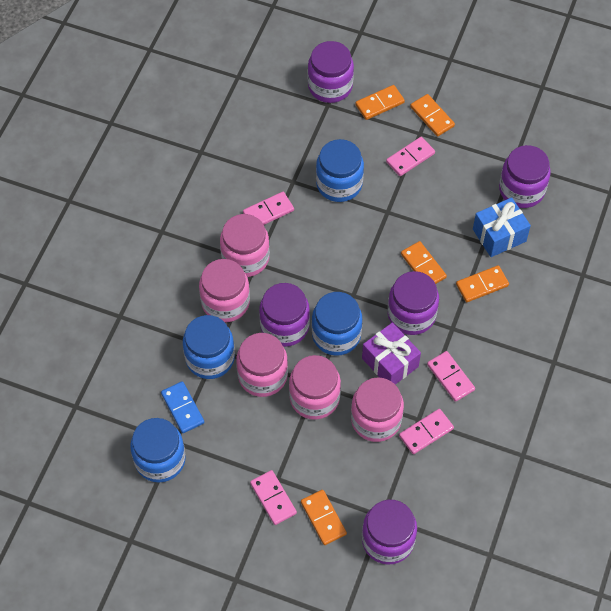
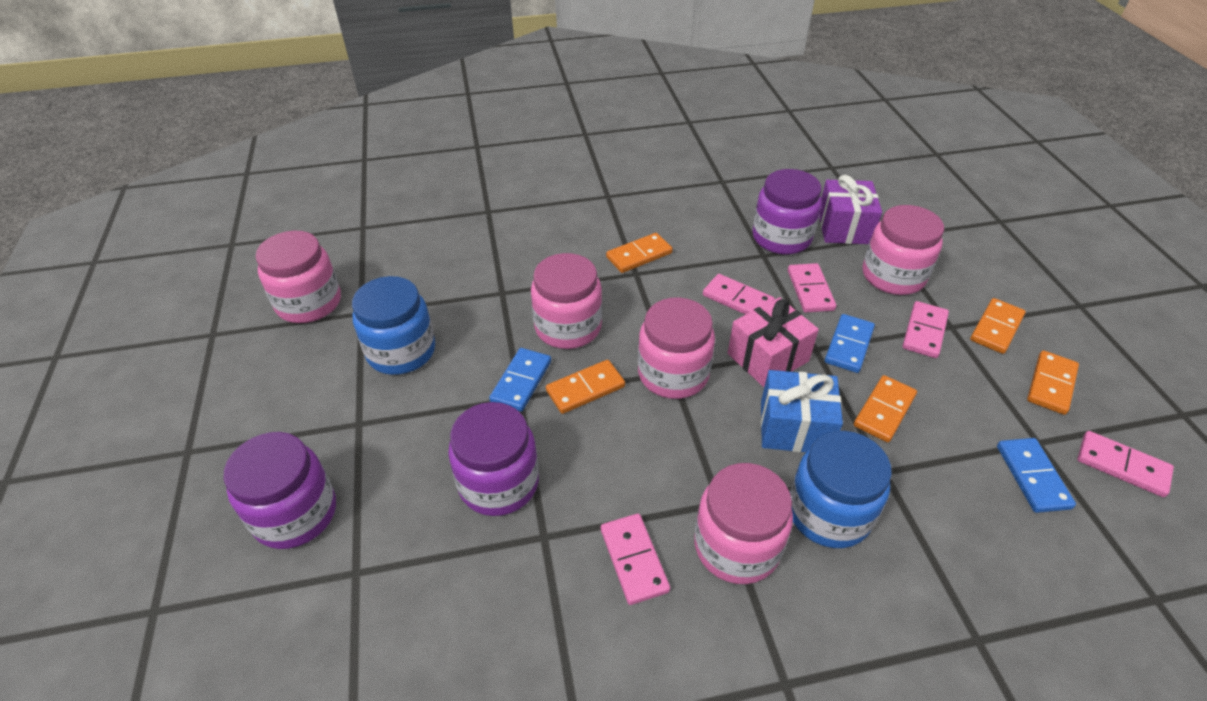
blue domino: 1 -> 3
blue jar: 4 -> 2
pink gift: 0 -> 1
purple jar: 5 -> 3

